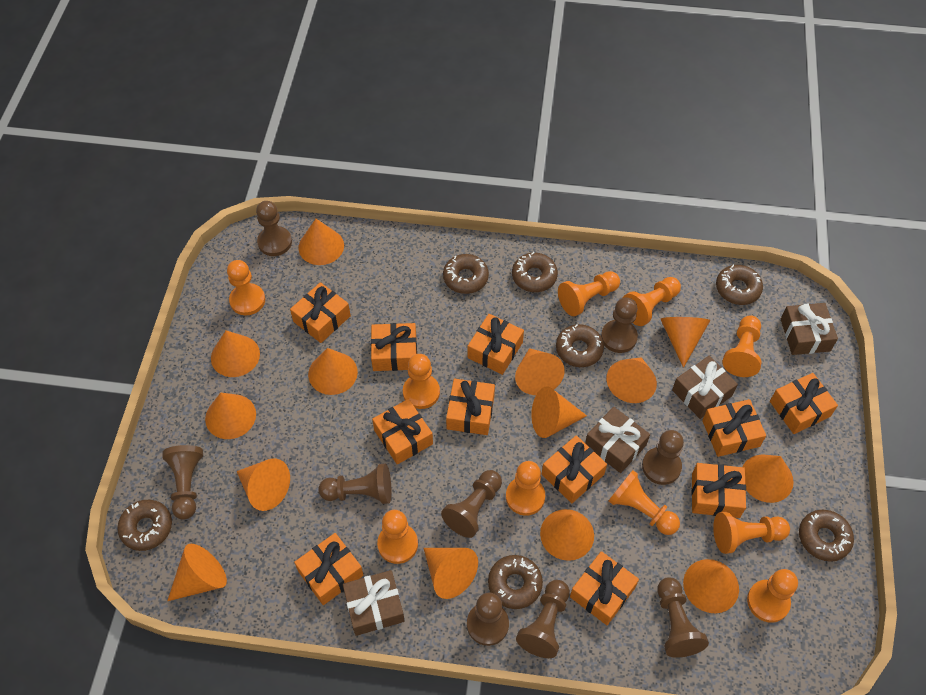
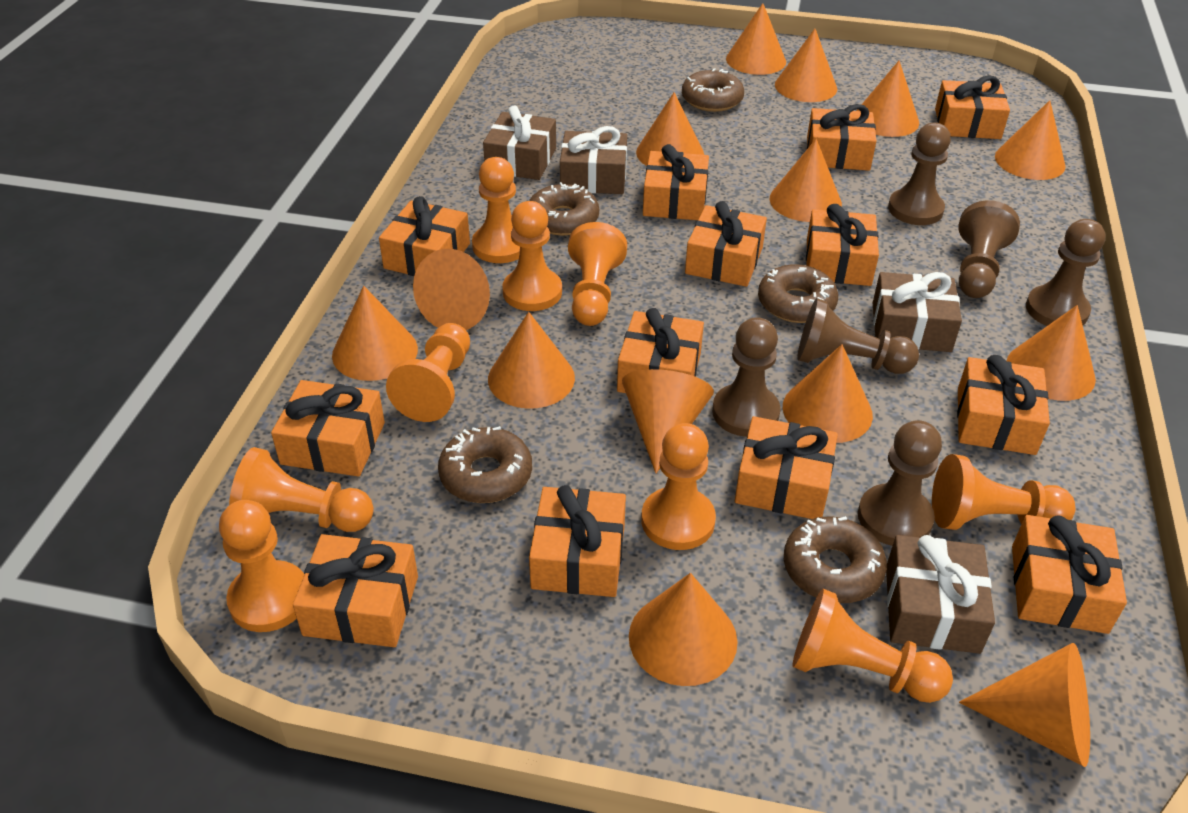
brown donut: 7 -> 5
brown pawn: 9 -> 6
orange gift: 11 -> 13
orange pawn: 10 -> 9

